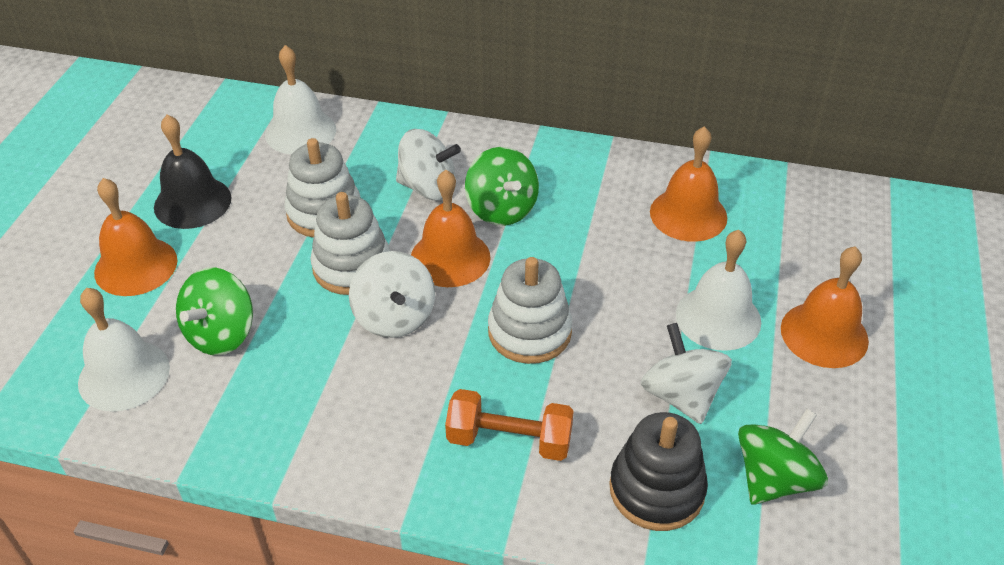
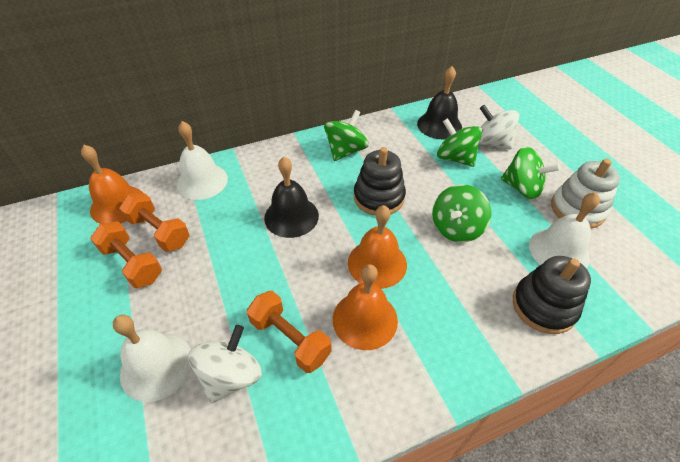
black bell: 1 -> 2
black stacking toy: 1 -> 2
green spinning top: 3 -> 4
orange bell: 4 -> 3
orange dumbbell: 1 -> 3
white spinning top: 3 -> 2
white stacking toy: 3 -> 1

